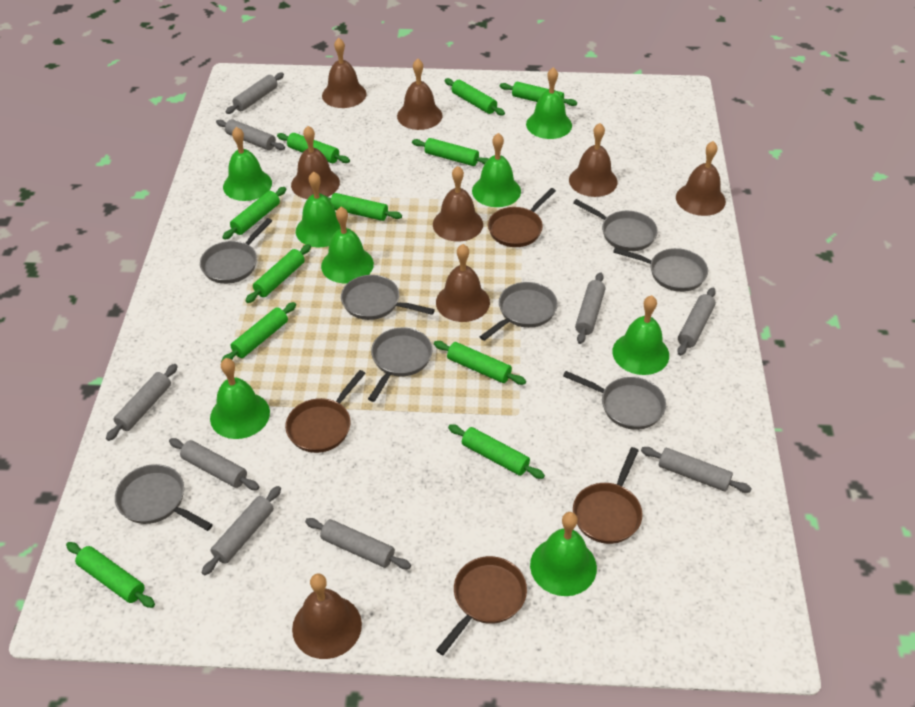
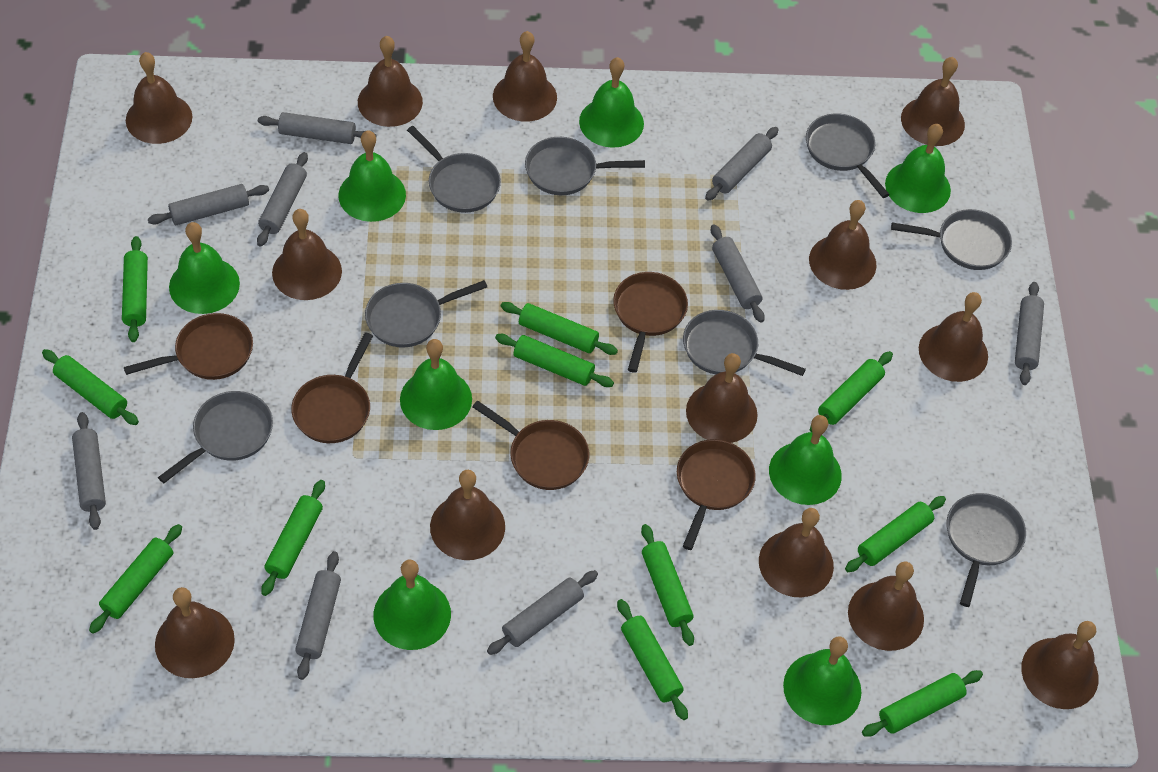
brown bell: 8 -> 13
brown pan: 4 -> 5

